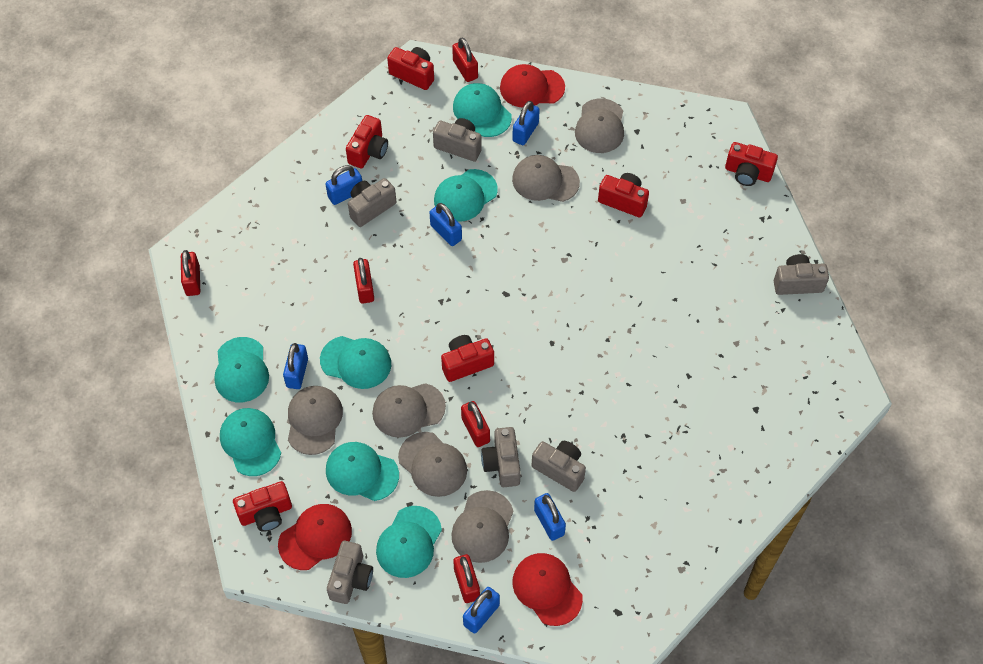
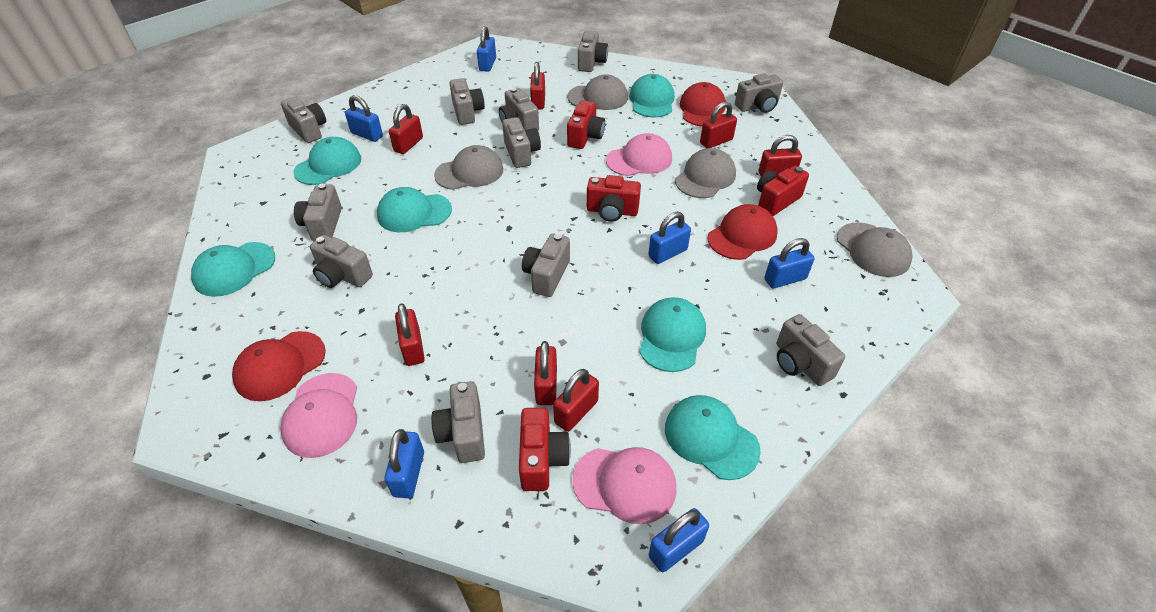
grey camera: 6 -> 11
grey cap: 6 -> 4
pink cap: 0 -> 3
red camera: 6 -> 4
red padlock: 5 -> 7
turquoise cap: 7 -> 6

